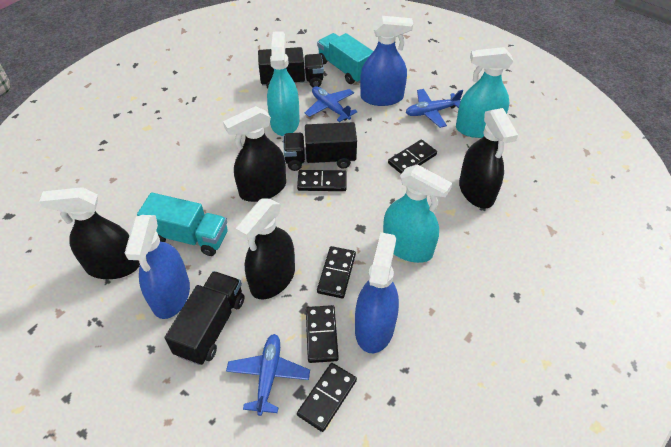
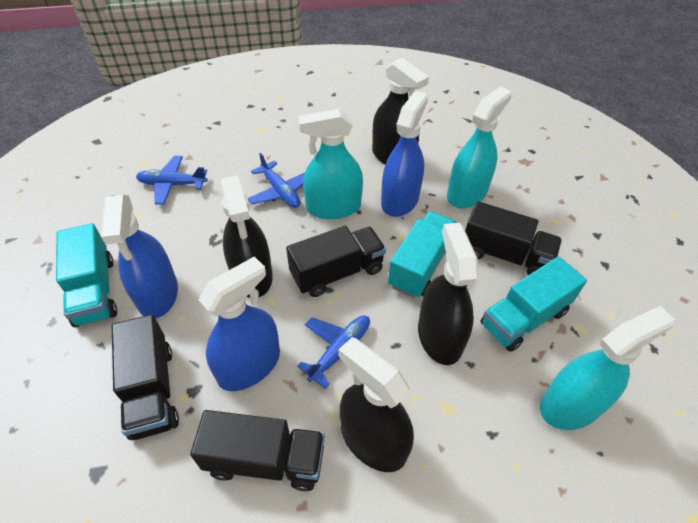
black domino: 5 -> 0
black truck: 3 -> 4
turquoise truck: 2 -> 3

